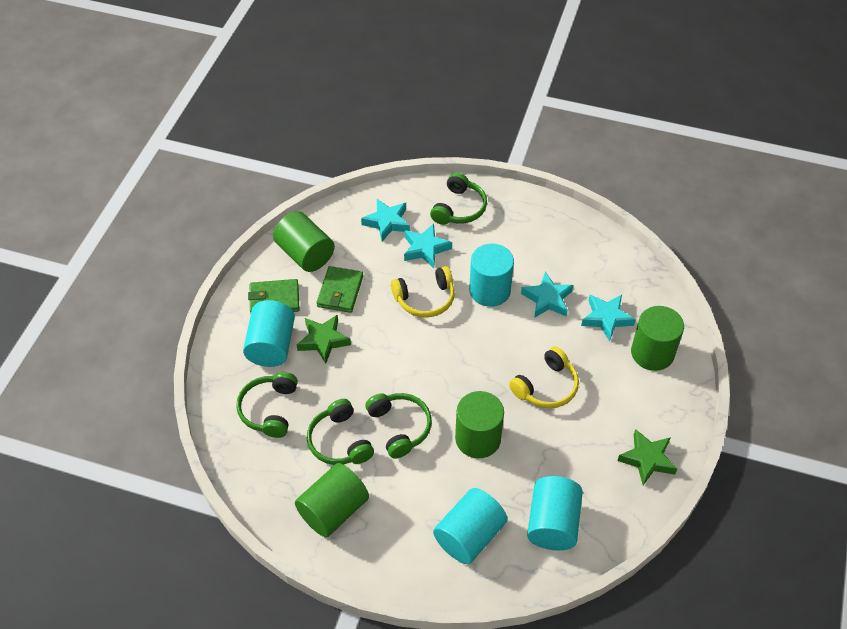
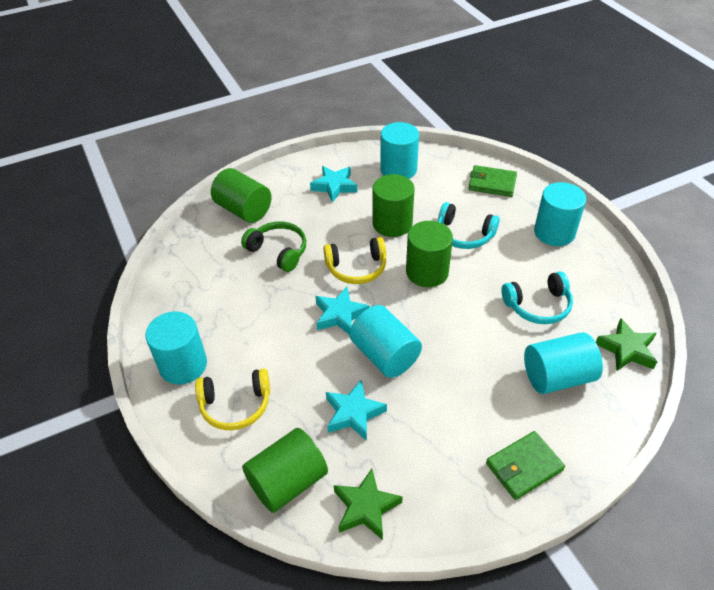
green headphones: 4 -> 1
turquoise cylinder: 4 -> 5
turquoise headphones: 0 -> 2
turquoise star: 4 -> 3

